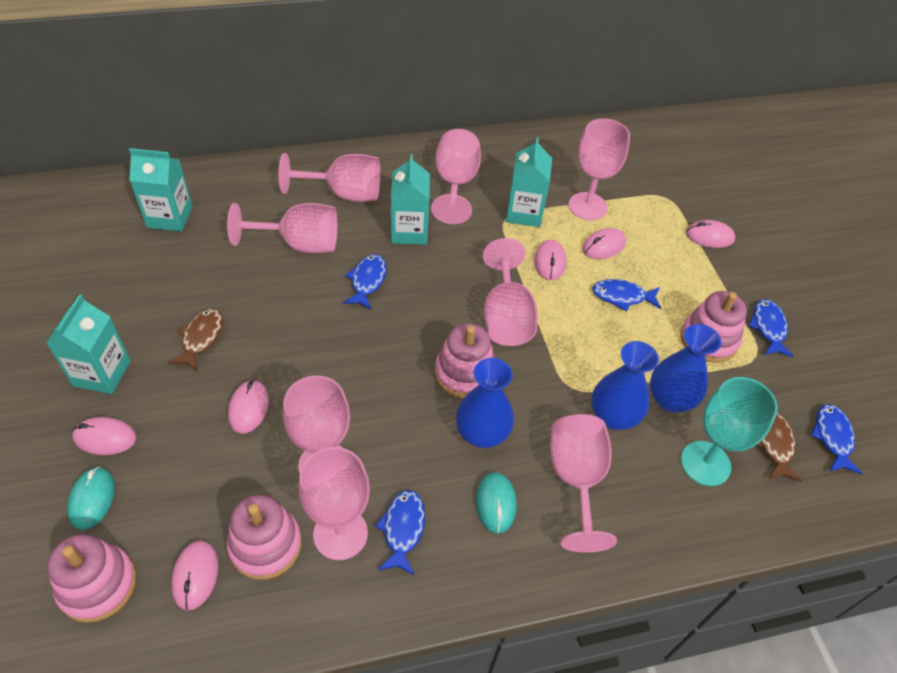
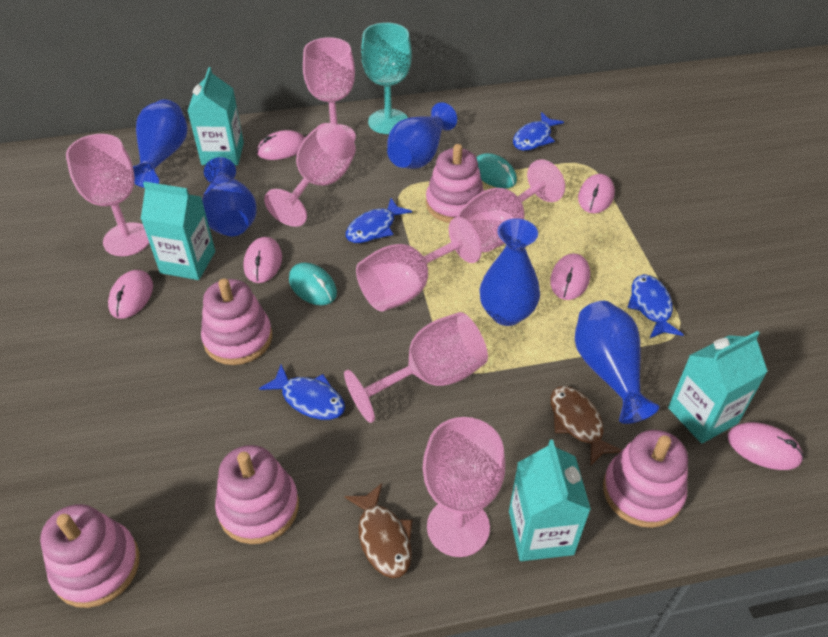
blue fish: 5 -> 4
blue vase: 3 -> 5
pink goblet: 8 -> 7
pink stacking toy: 4 -> 5

